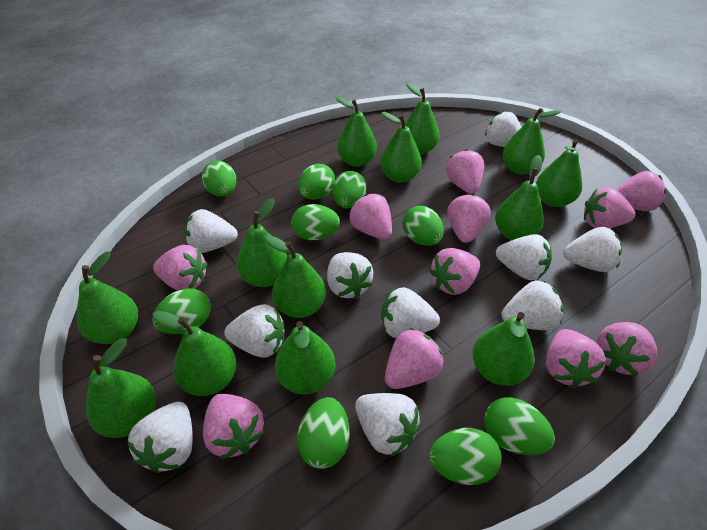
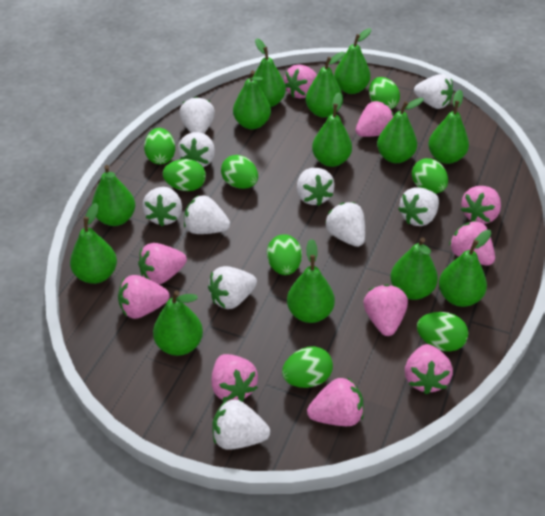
green egg: 9 -> 8
pink strawberry: 11 -> 10

